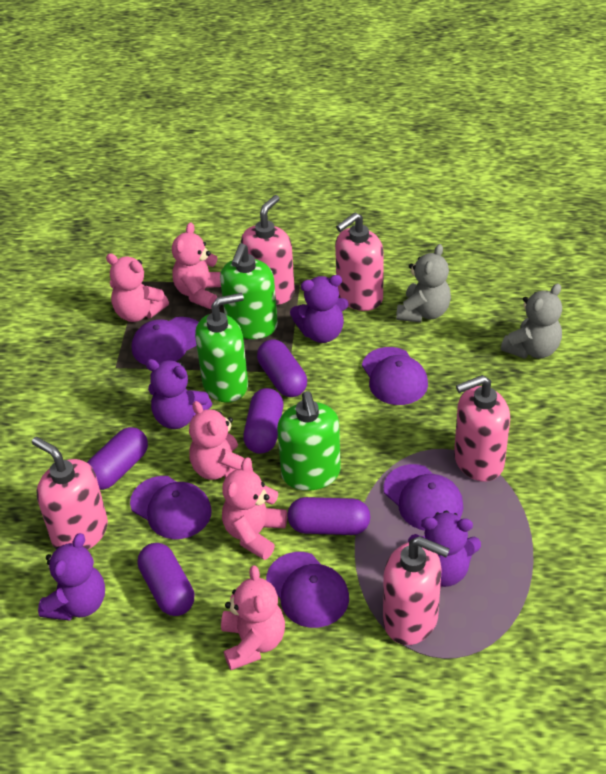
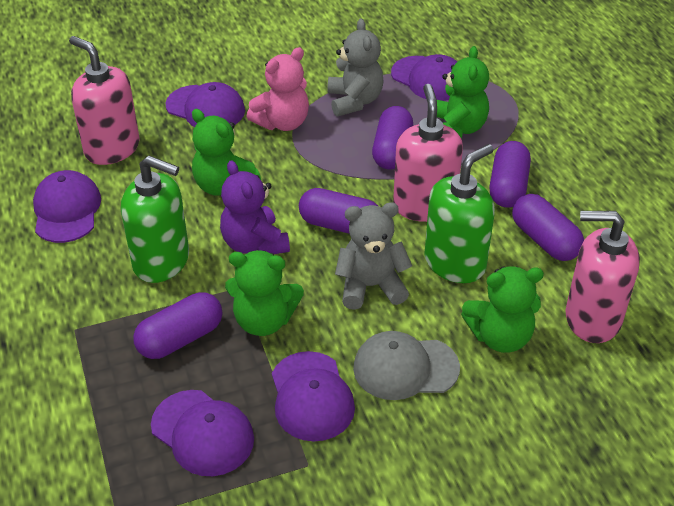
green soap dispenser: 3 -> 2
green teddy bear: 0 -> 4
grey cap: 0 -> 1
pink soap dispenser: 5 -> 3
pink teddy bear: 5 -> 1
purple teddy bear: 4 -> 1

